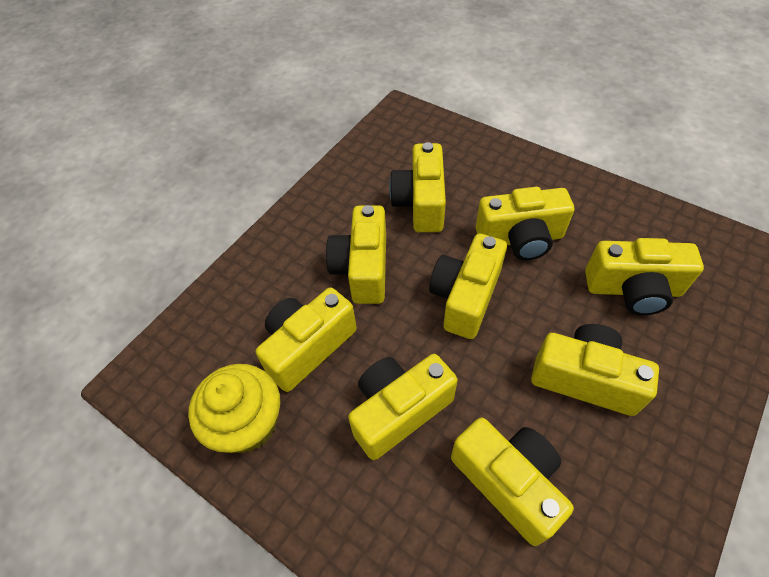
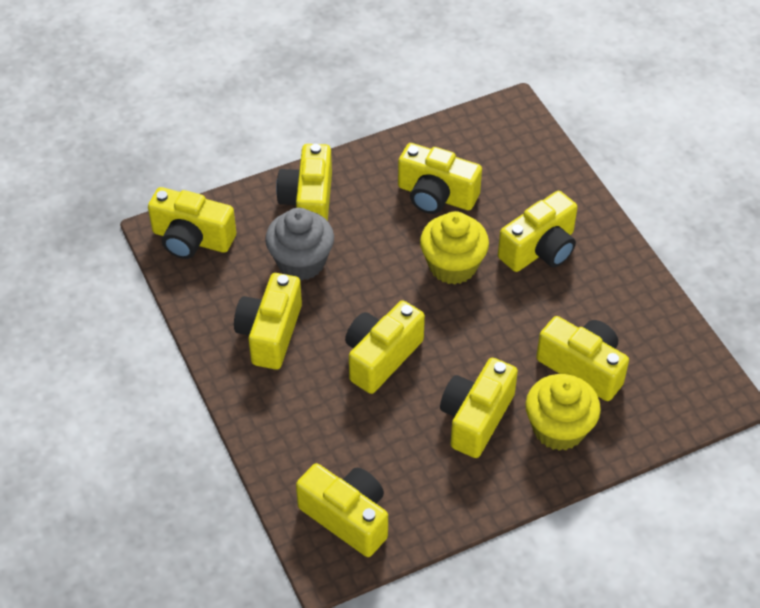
grey cupcake: 0 -> 1
yellow cupcake: 1 -> 2

